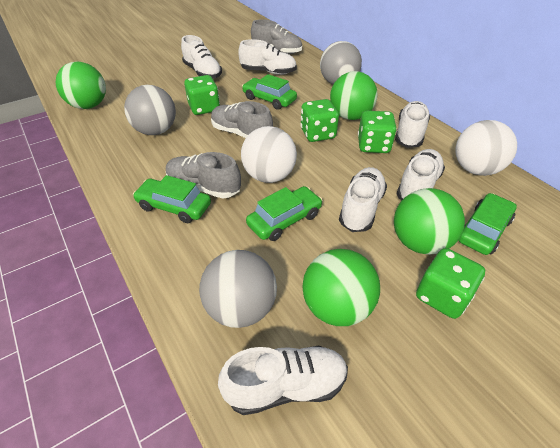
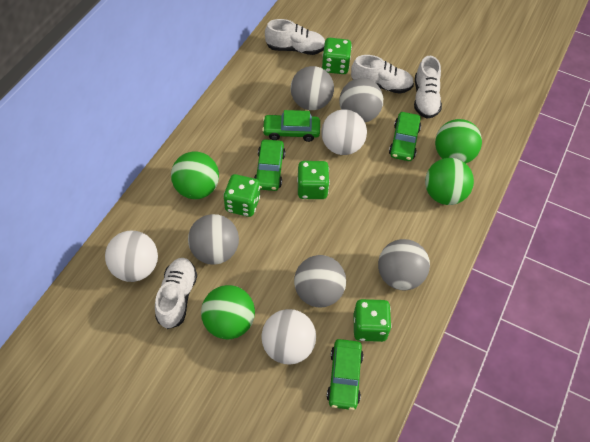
grey ball: 3 -> 5
grey shoe: 3 -> 0
white ball: 2 -> 3
white shoe: 6 -> 4

